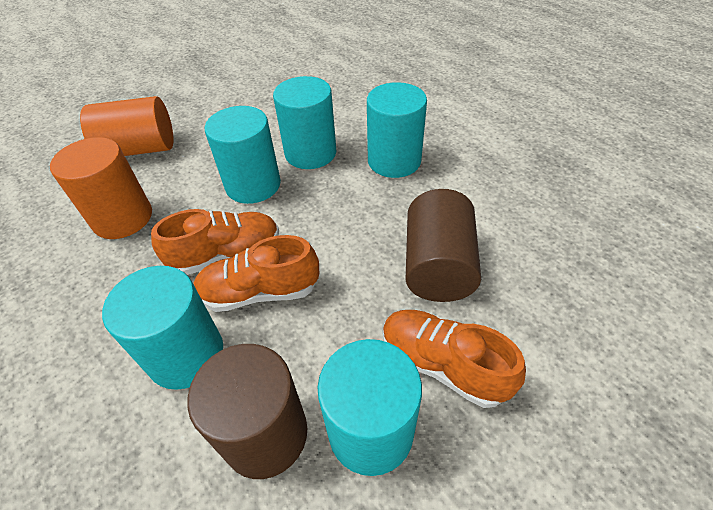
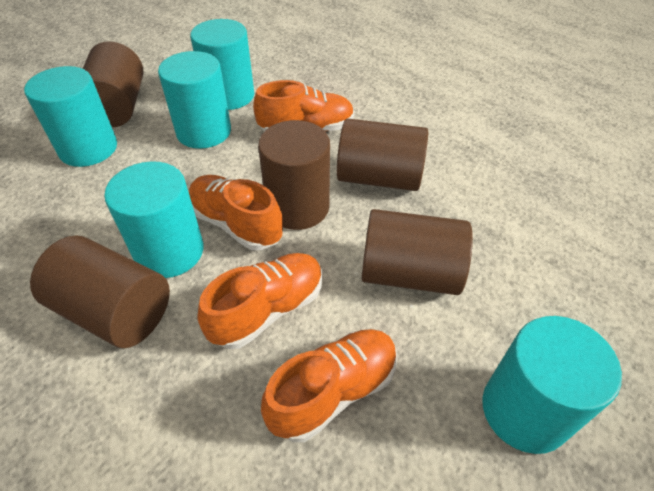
brown cylinder: 2 -> 5
orange cylinder: 2 -> 0
orange shoe: 3 -> 4

